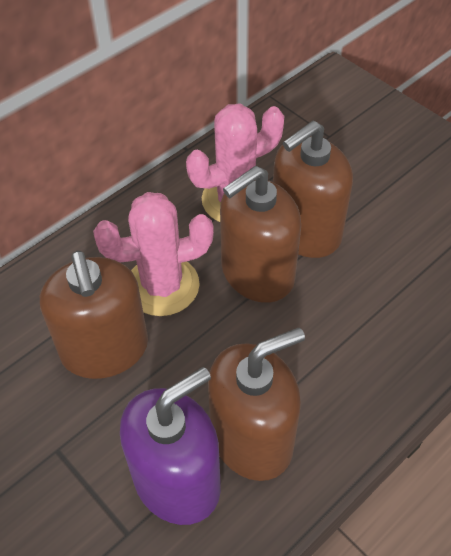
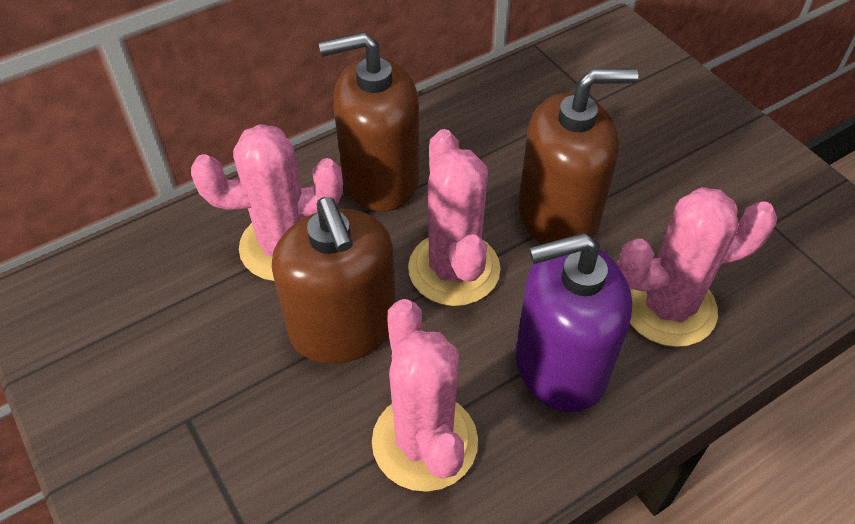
brown soap dispenser: 4 -> 3
pink cactus: 2 -> 4

